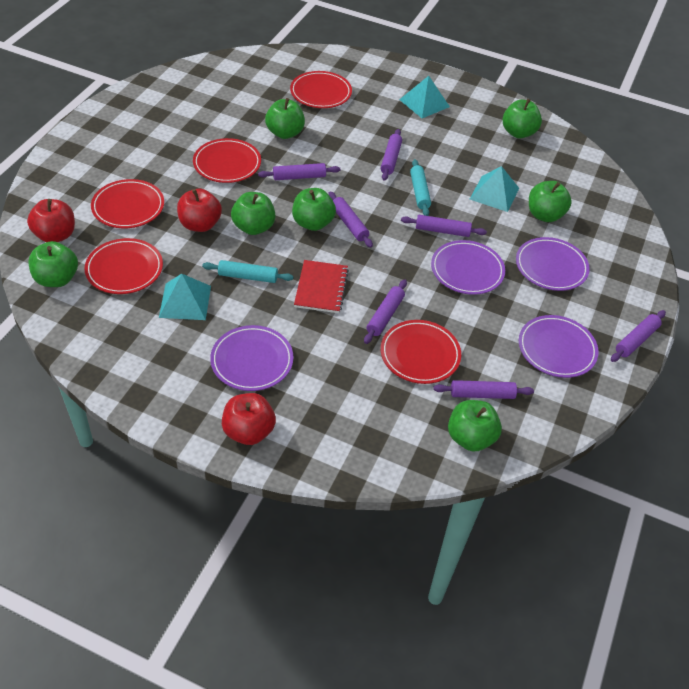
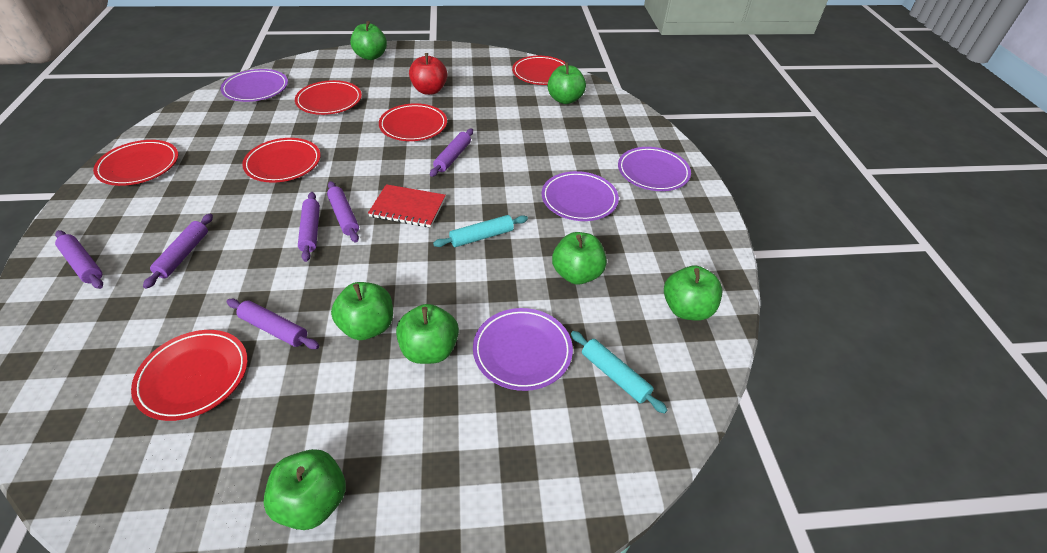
purple rolling pin: 7 -> 6
red apple: 3 -> 1
red plate: 5 -> 6
turquoise pyramid: 3 -> 0

